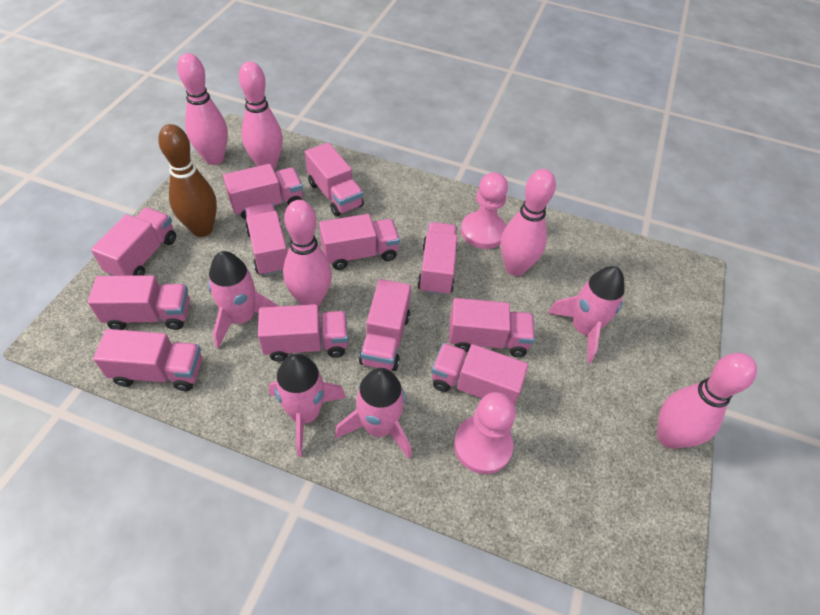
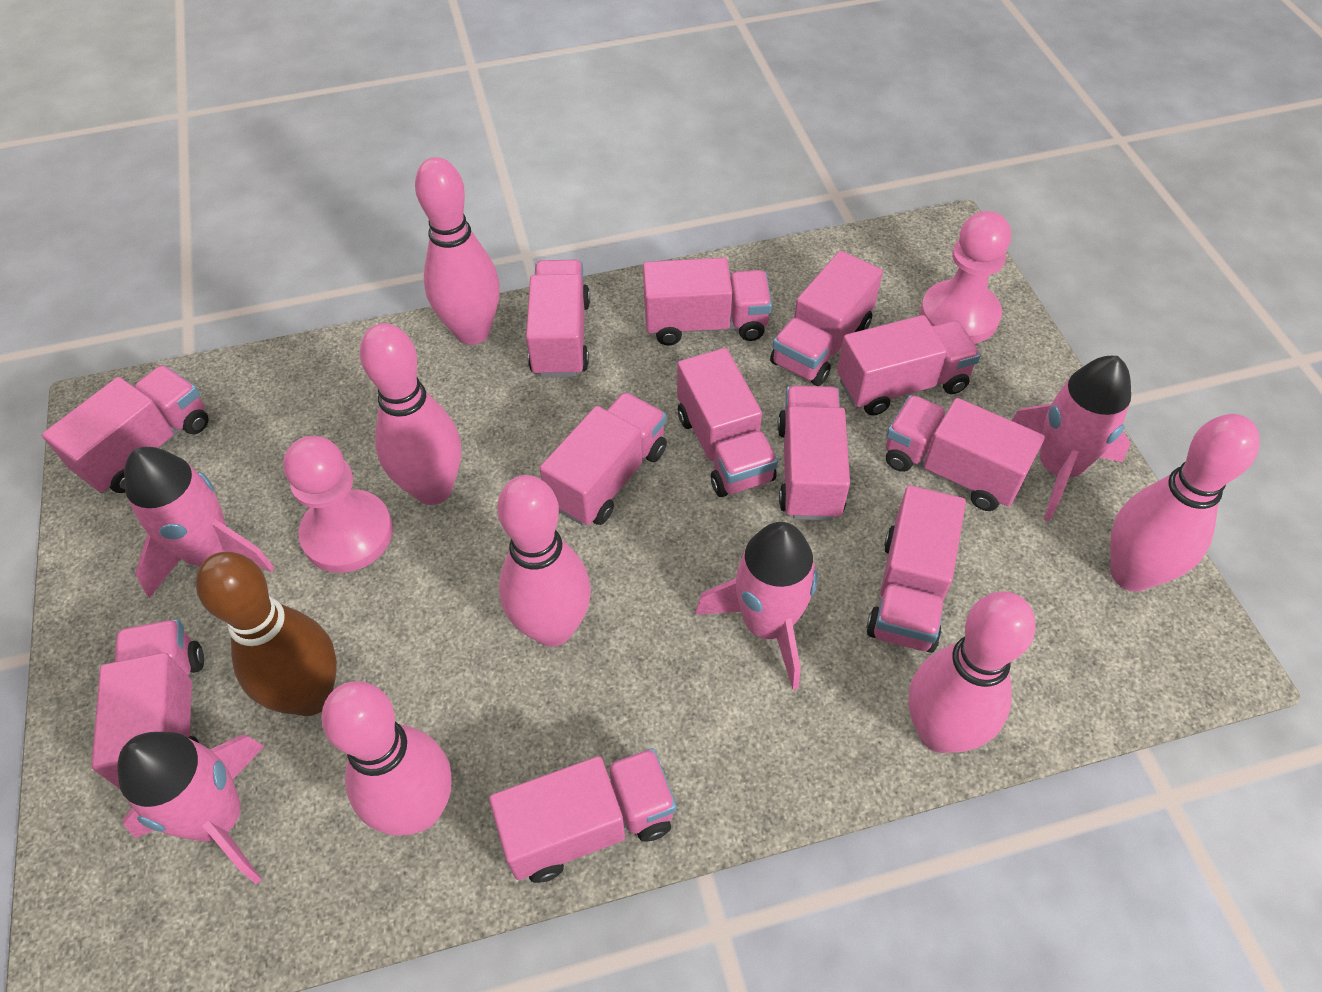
pink bowling pin: 5 -> 6

